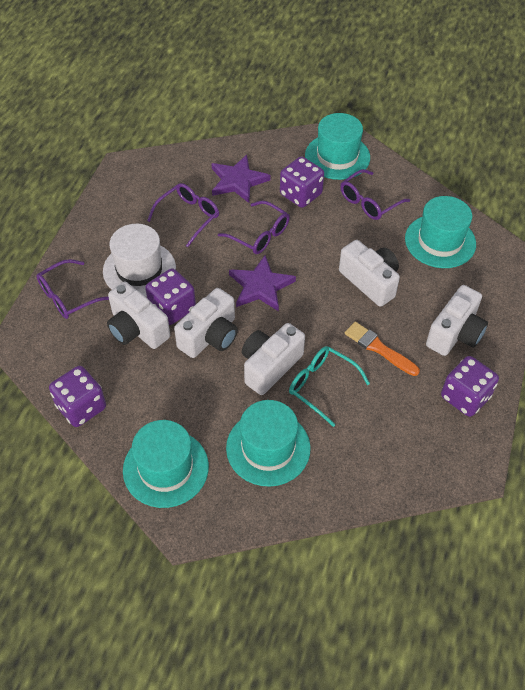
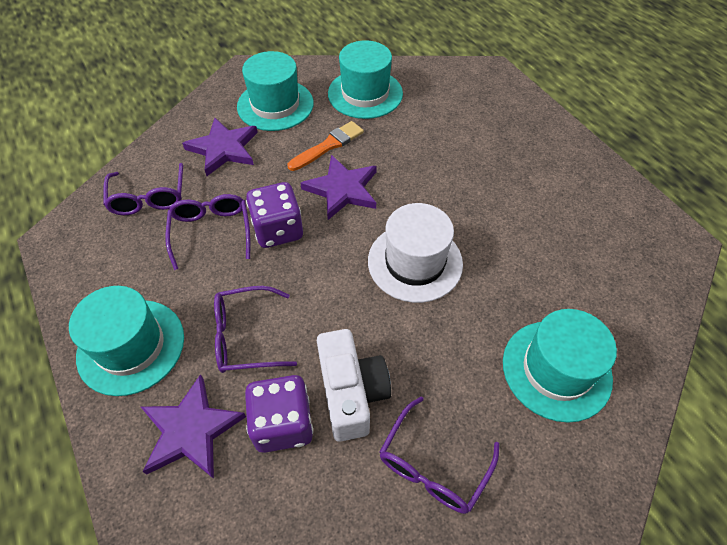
purple dice: 4 -> 2
purple star: 2 -> 3
turquoise glasses: 1 -> 0
white camera: 5 -> 1

